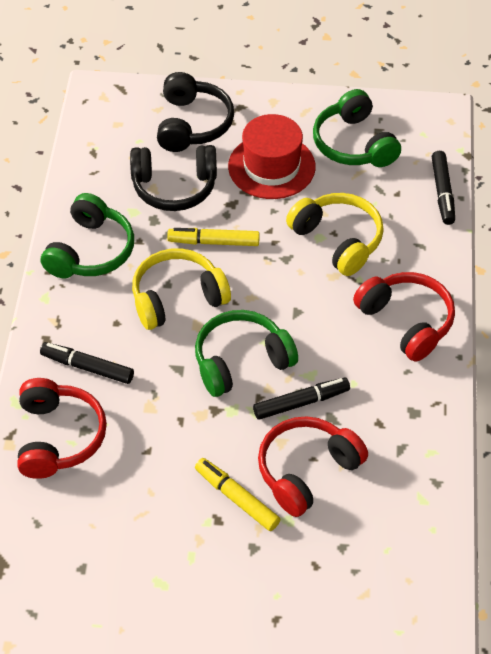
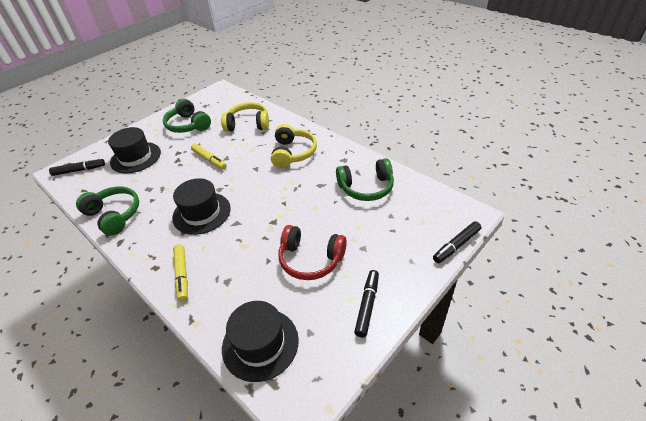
black hat: 0 -> 3
black headphones: 2 -> 0
red hat: 1 -> 0
red headphones: 3 -> 1

